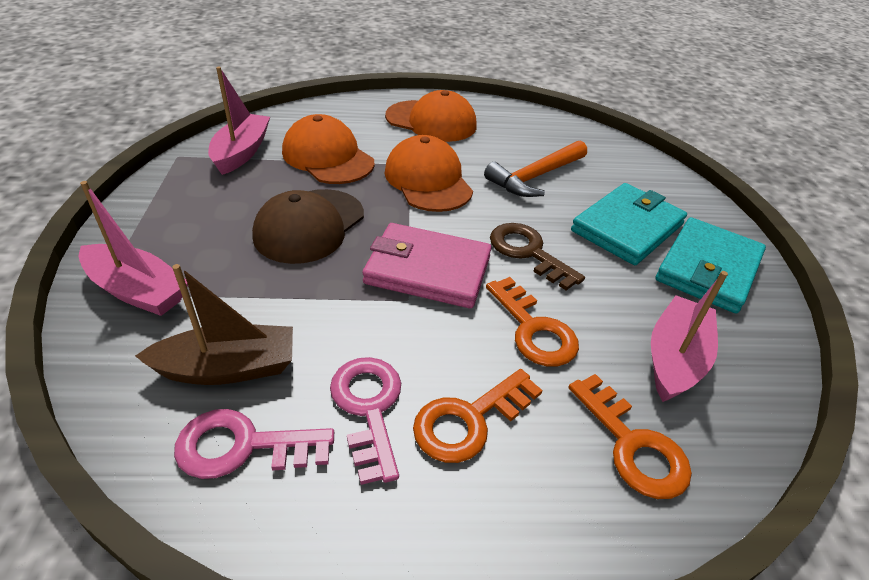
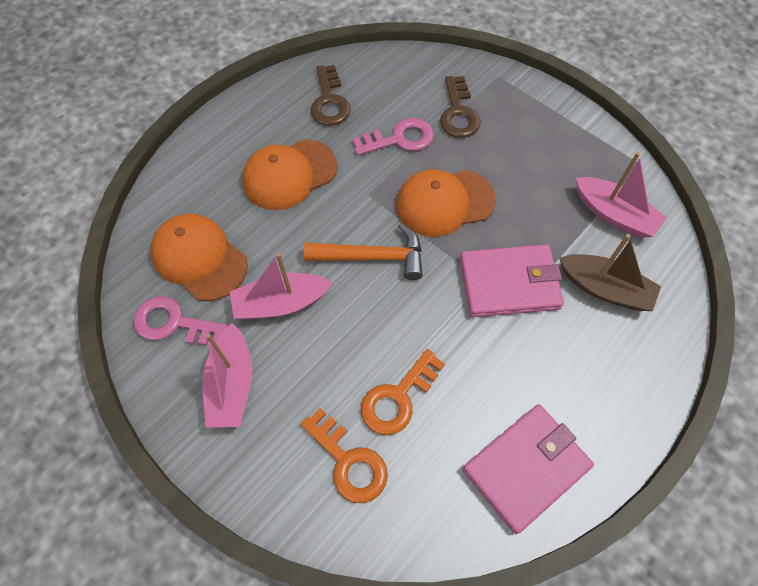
brown cap: 1 -> 0
brown key: 1 -> 2
orange key: 3 -> 2
pink wallet: 1 -> 2
turquoise wallet: 2 -> 0

